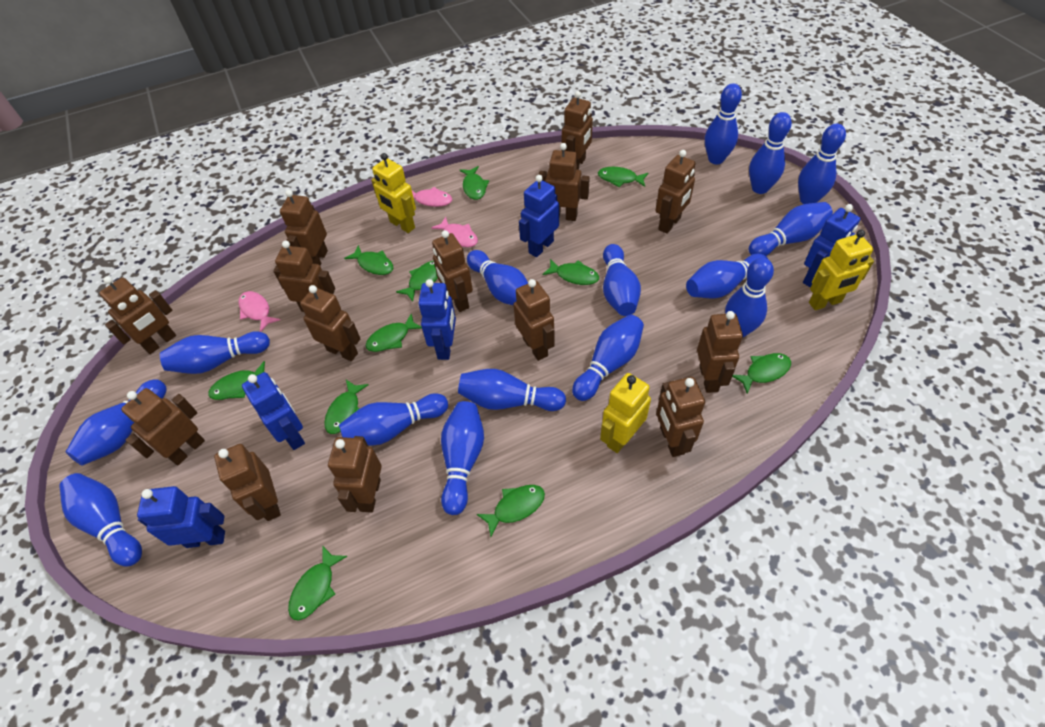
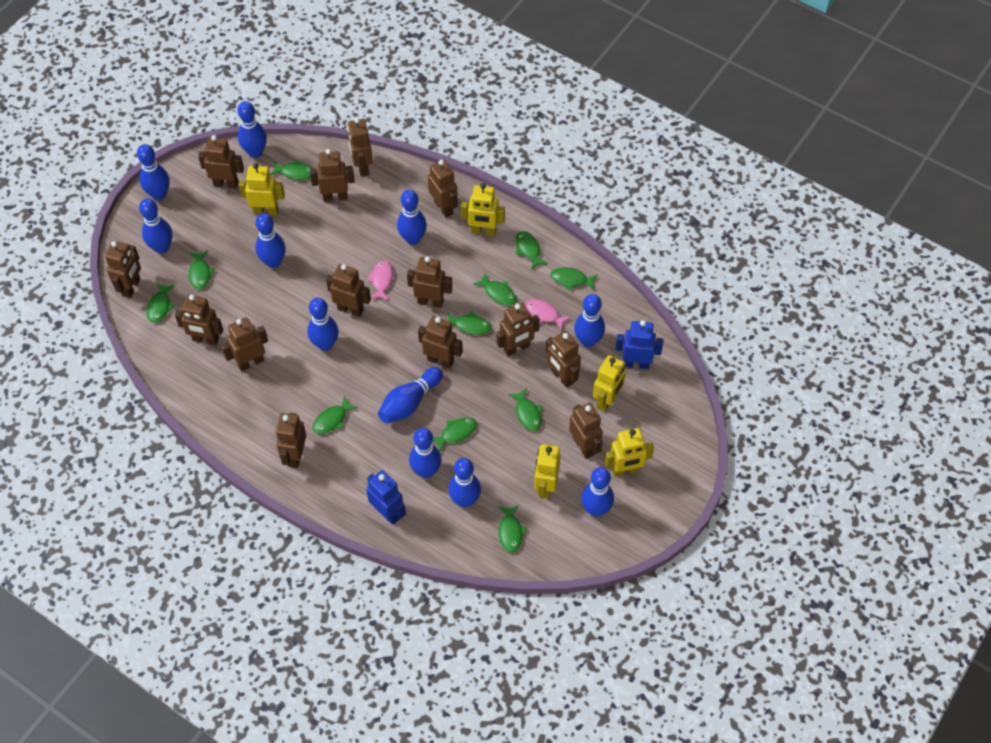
blue bowling pin: 15 -> 11
blue robot: 5 -> 2
pink fish: 3 -> 2
yellow robot: 3 -> 5

